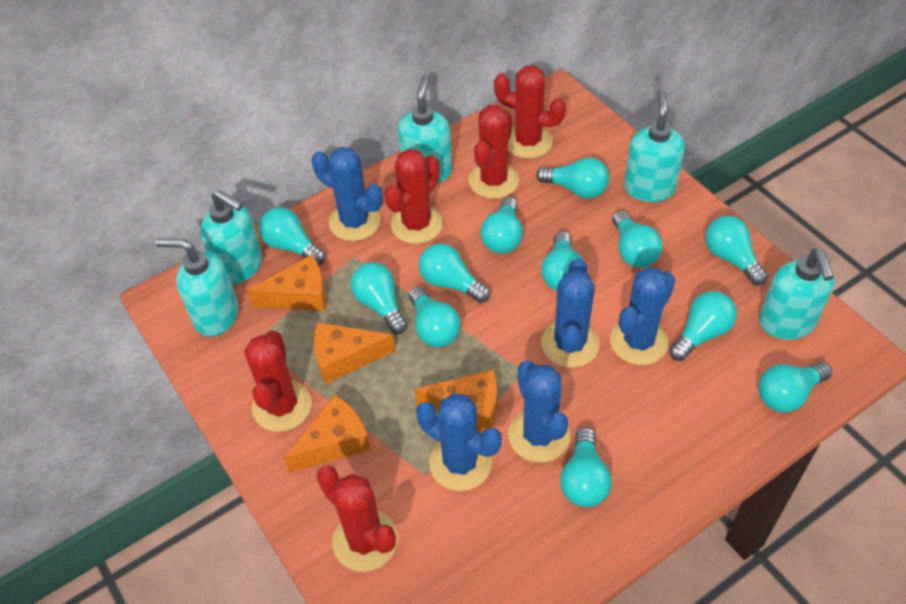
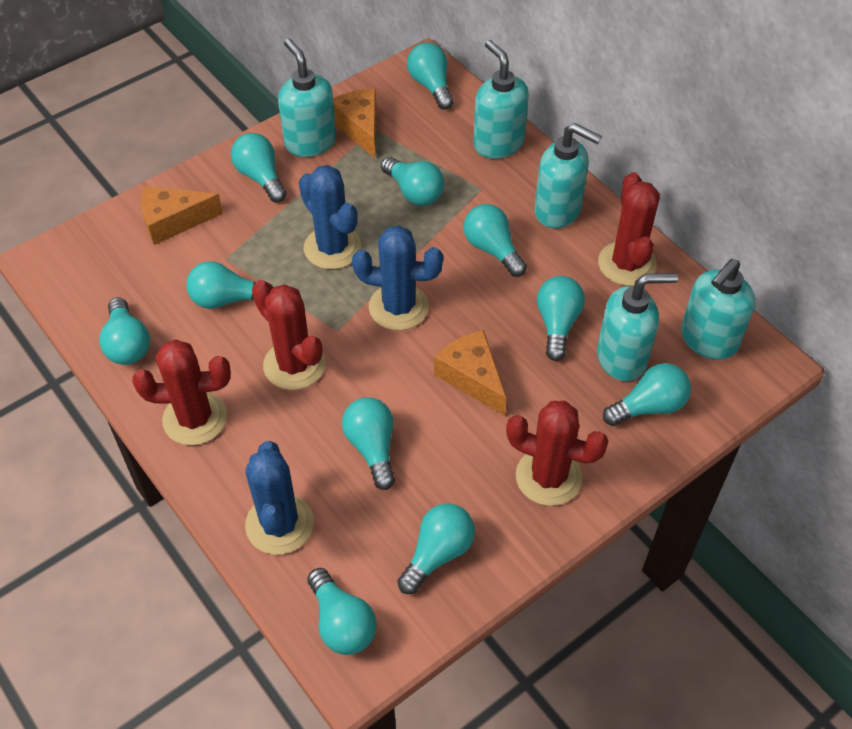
blue cactus: 5 -> 3
orange cheese: 4 -> 3
red cactus: 5 -> 4
turquoise light bulb: 12 -> 11

